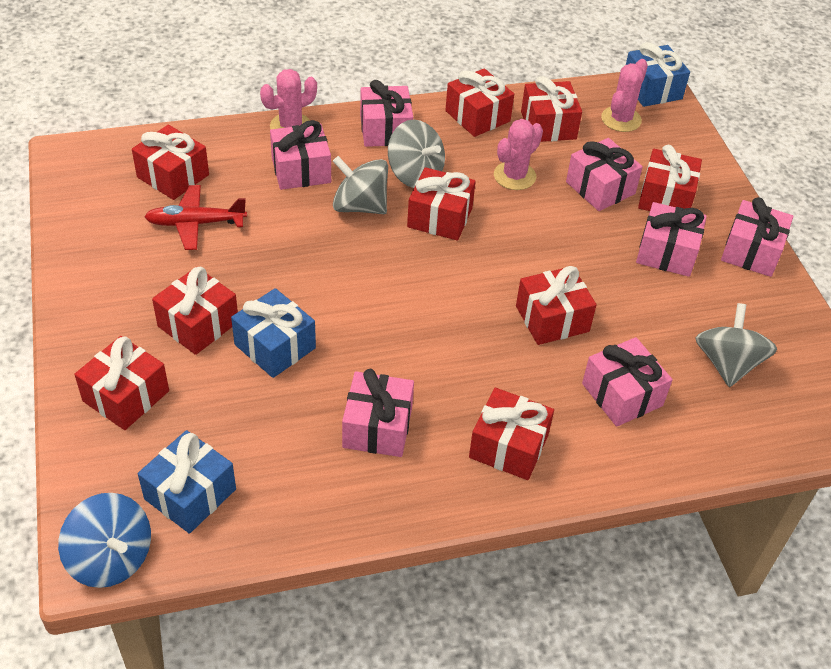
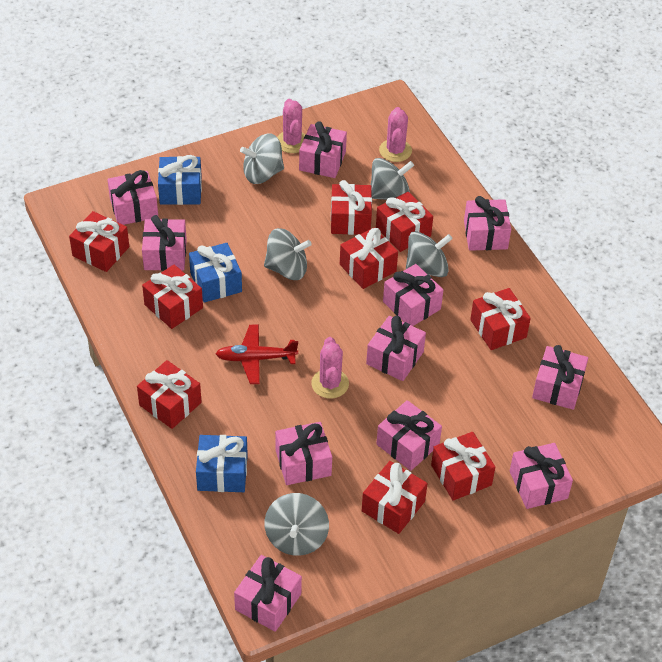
blue spinning top: 1 -> 0
grey spinning top: 3 -> 5
pink gift: 7 -> 11

